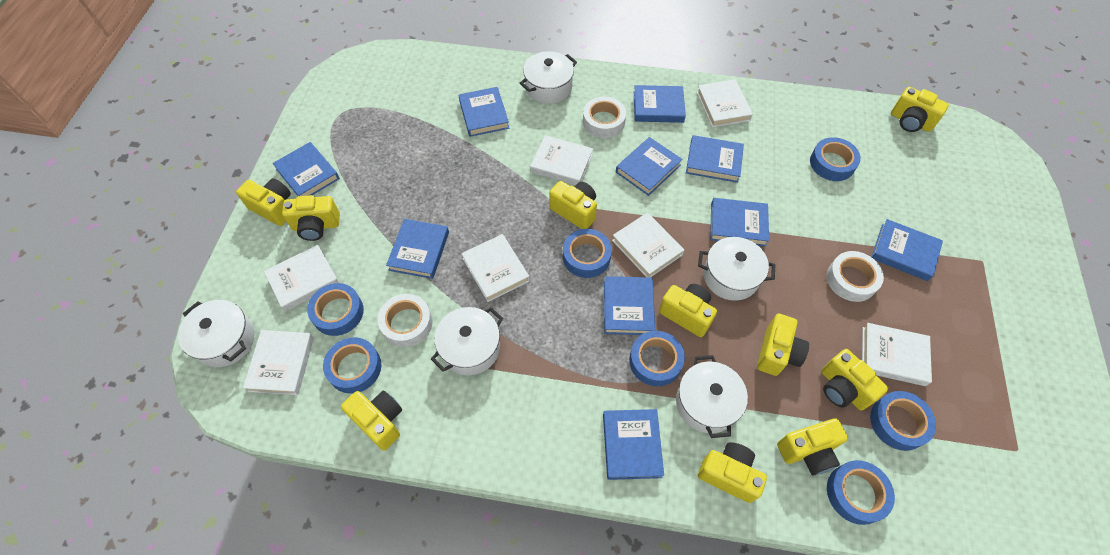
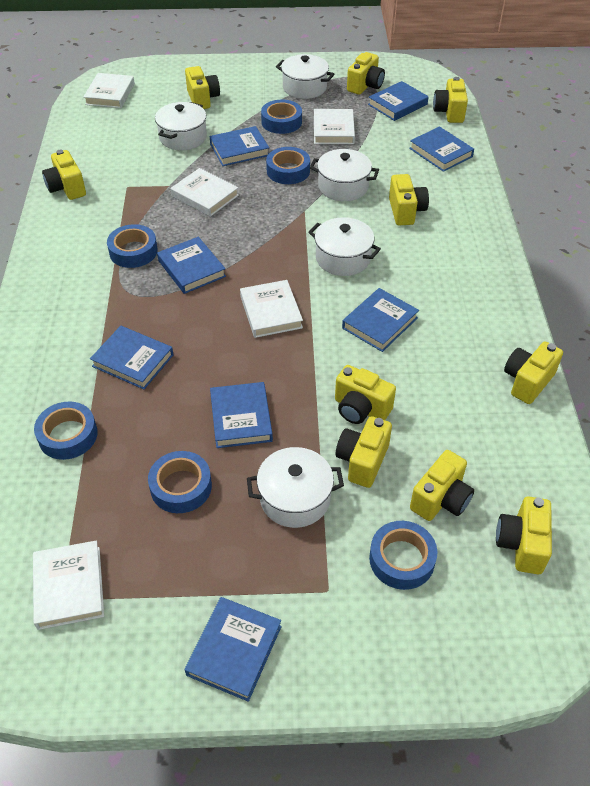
blue book: 10 -> 8
blue tape: 7 -> 6
white book: 7 -> 5
white tape: 3 -> 0

